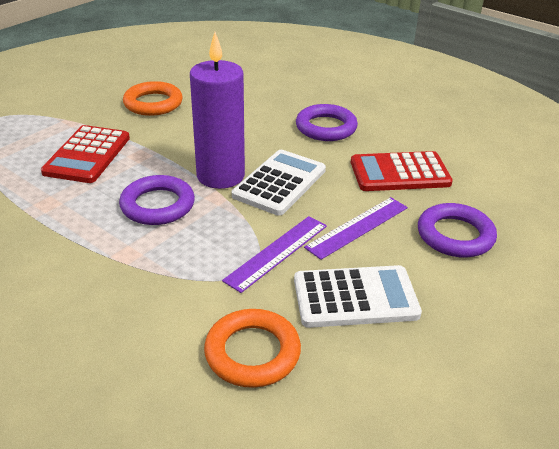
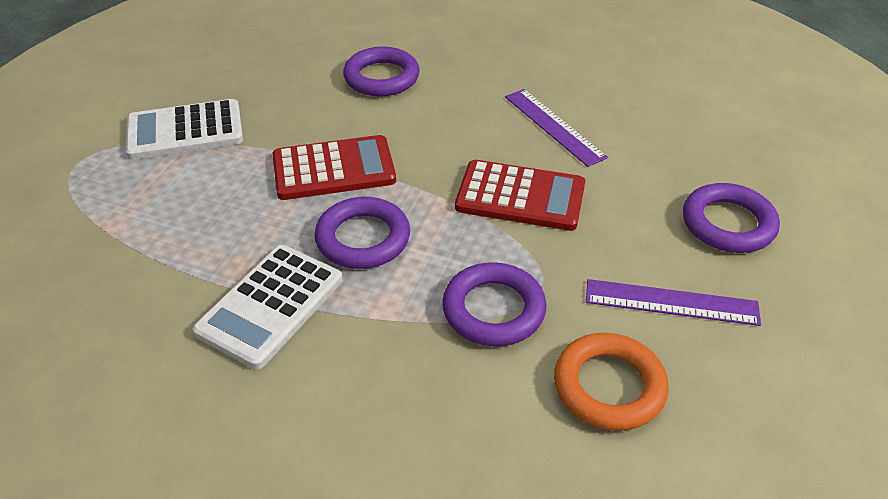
orange ring: 2 -> 1
purple candle: 1 -> 0
purple ring: 3 -> 4

